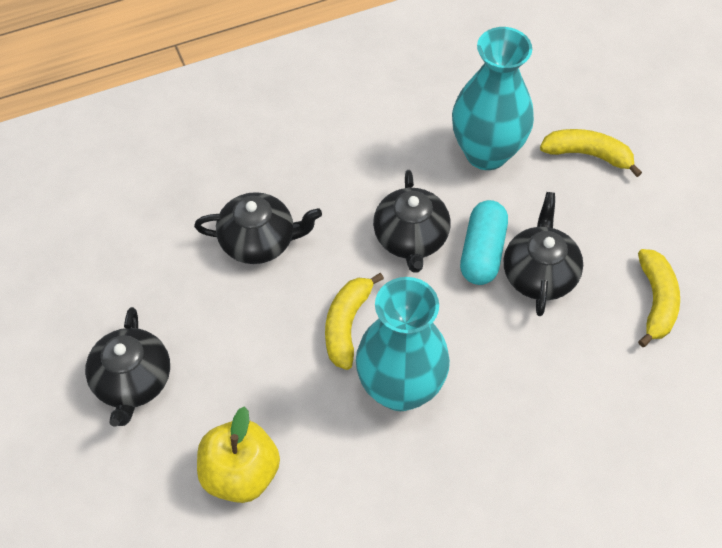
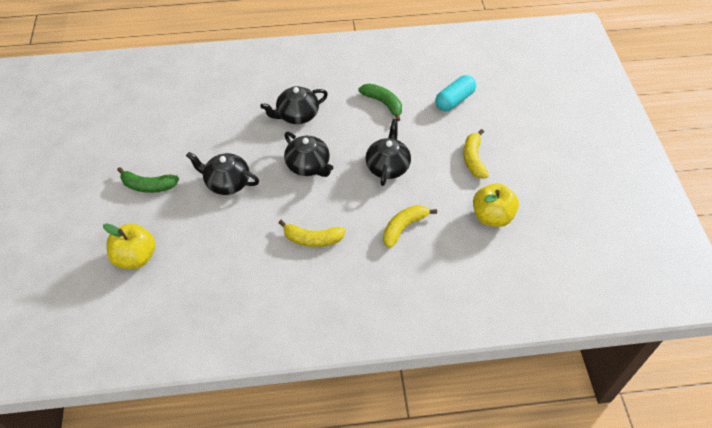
green banana: 0 -> 2
turquoise vase: 2 -> 0
yellow apple: 1 -> 2

